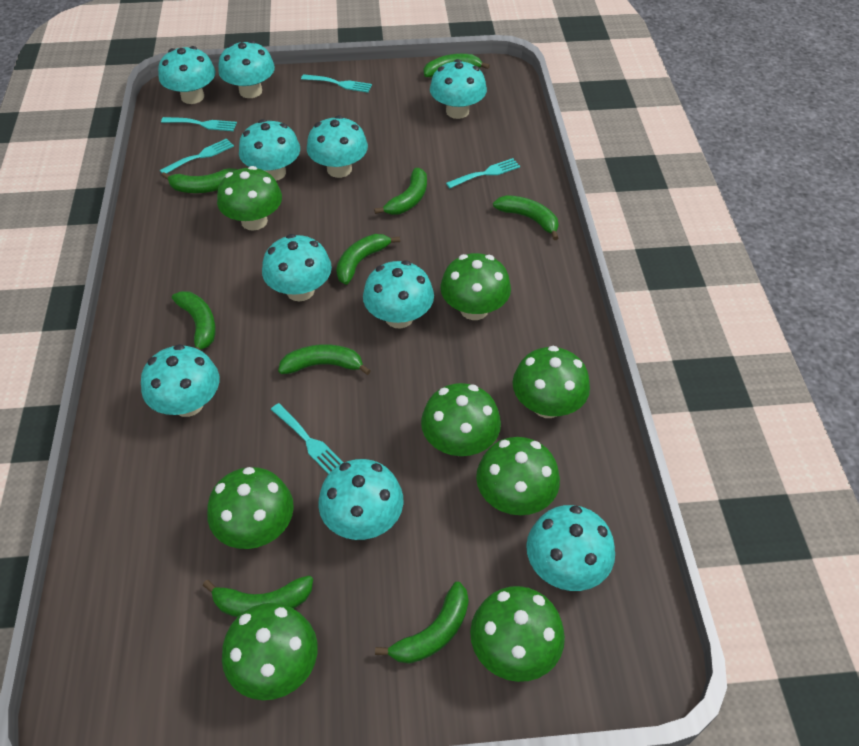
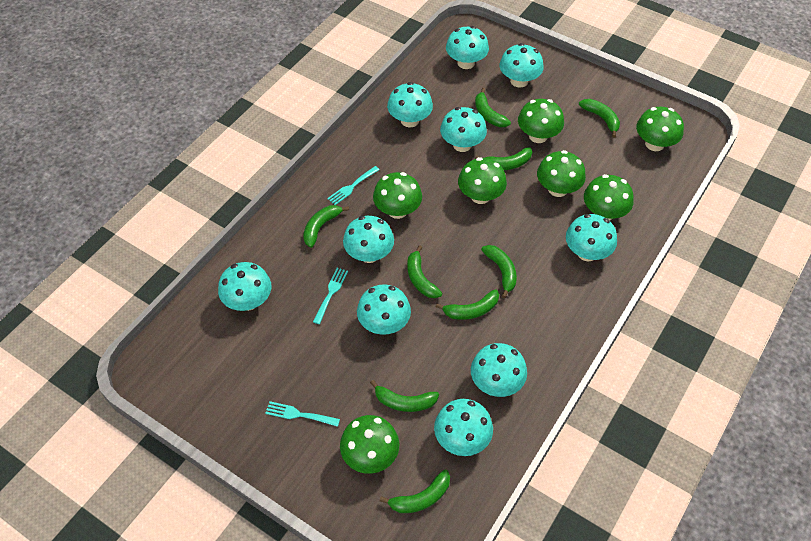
green mushroom: 8 -> 7
turquoise fork: 5 -> 3

